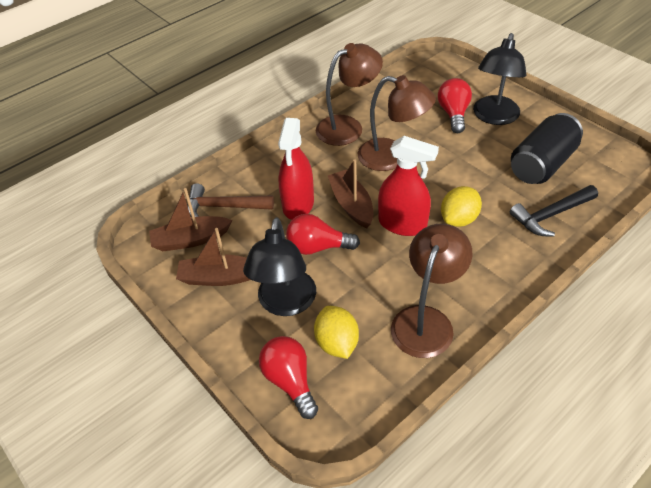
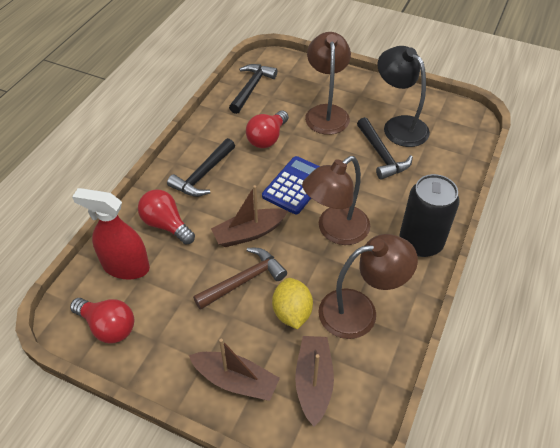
black hammer: 1 -> 3
black lamp: 2 -> 1
blue calculator: 0 -> 1
red spray bottle: 2 -> 1
yellow lemon: 2 -> 1

